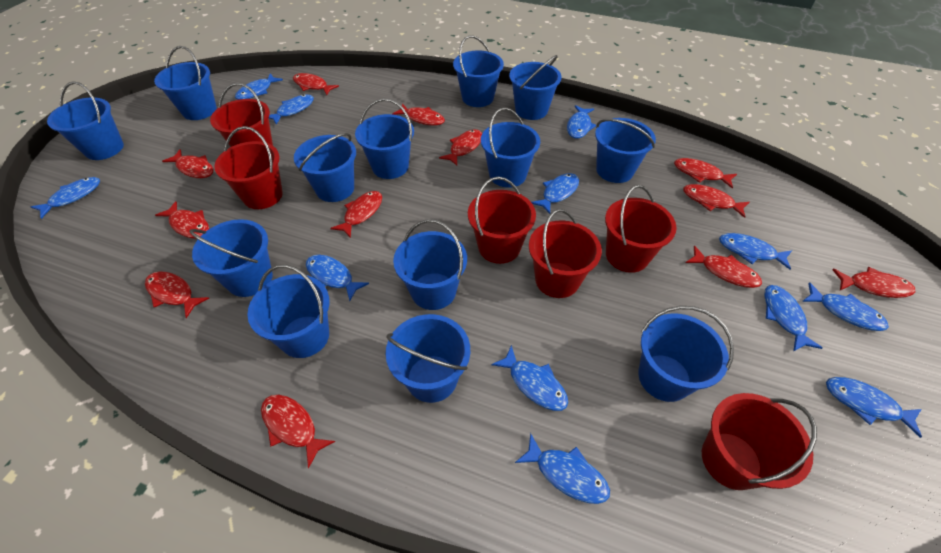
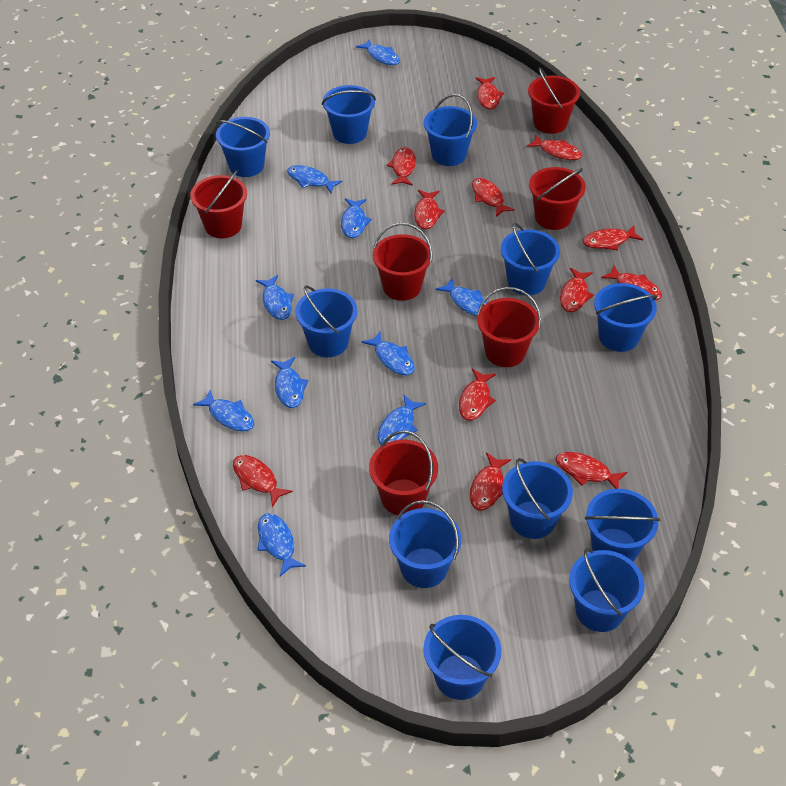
blue bucket: 13 -> 11
blue fish: 12 -> 10

